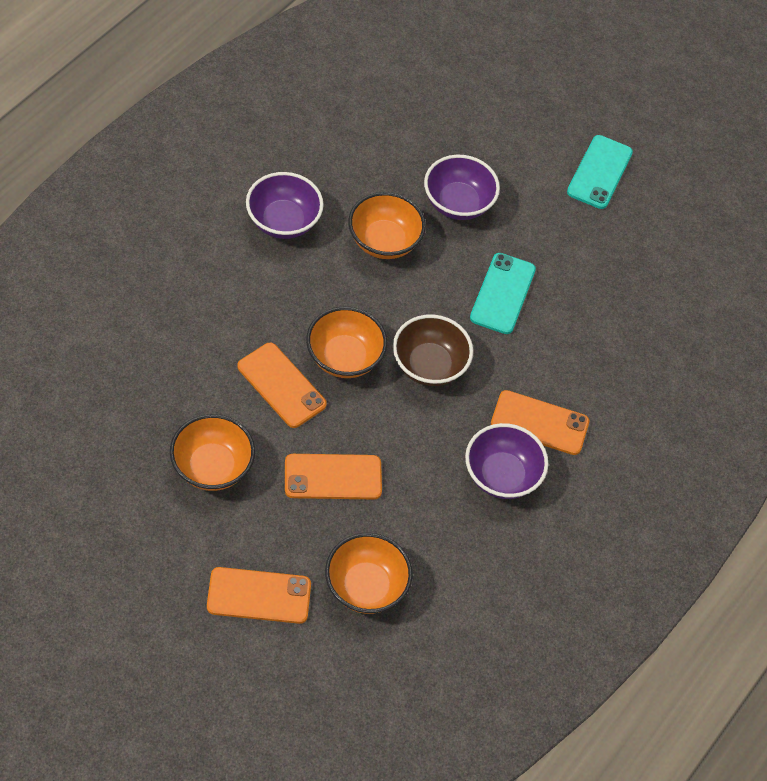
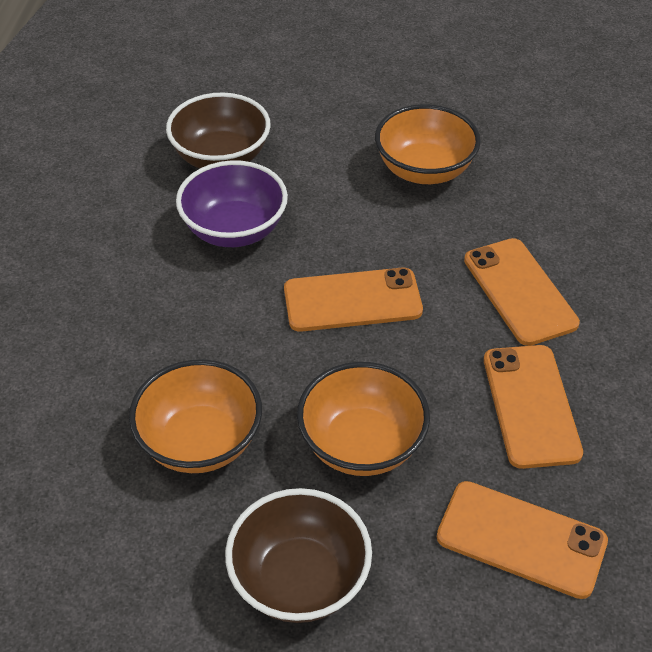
brown bowl: 1 -> 2
orange bowl: 4 -> 3
purple bowl: 3 -> 1
turquoise phone: 2 -> 0

